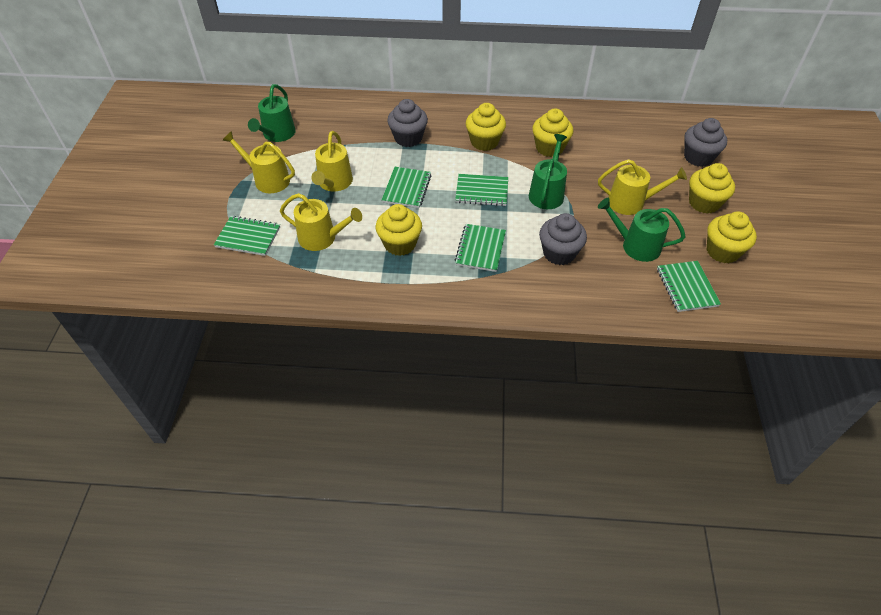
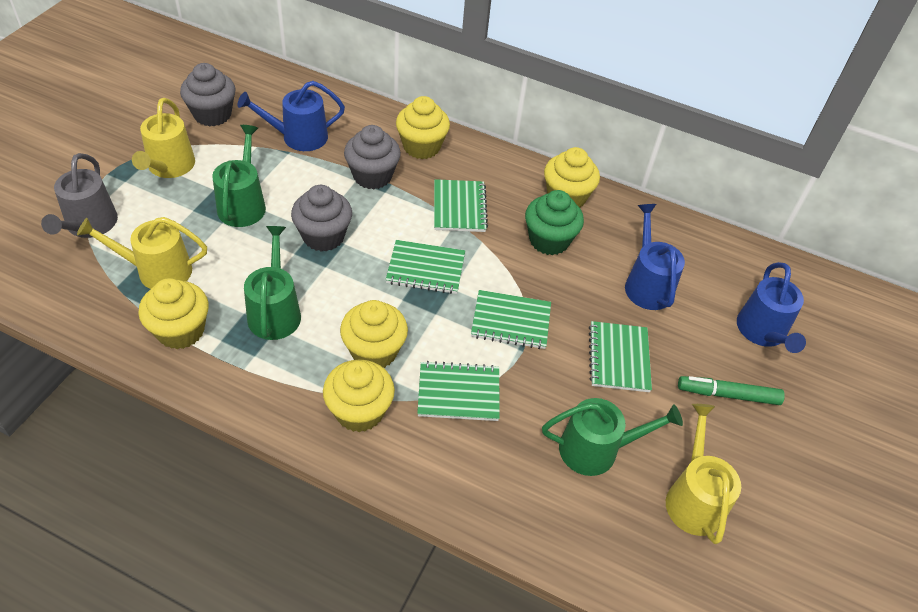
blue watering can: 0 -> 3
green cupcake: 0 -> 1
green marker: 0 -> 1
grey watering can: 0 -> 1
yellow watering can: 4 -> 3

